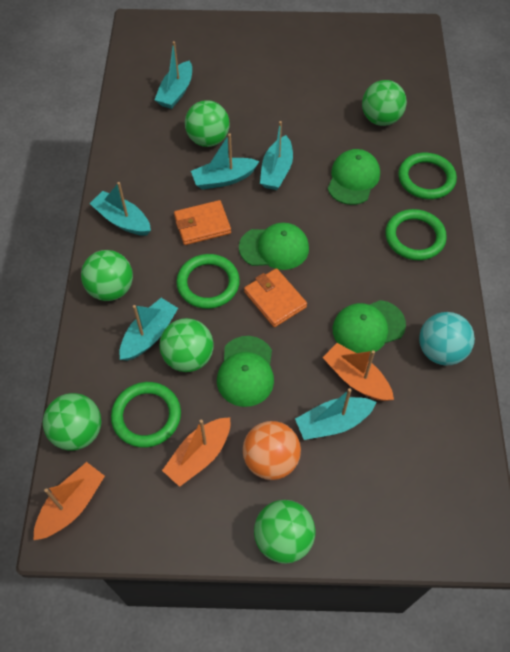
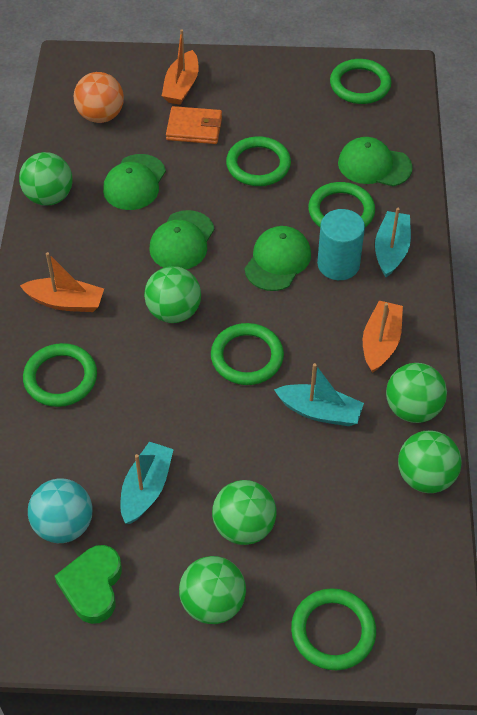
green heart: 0 -> 1
green ring: 4 -> 6
orange wallet: 2 -> 1
turquoise boat: 6 -> 3
turquoise cylinder: 0 -> 1

